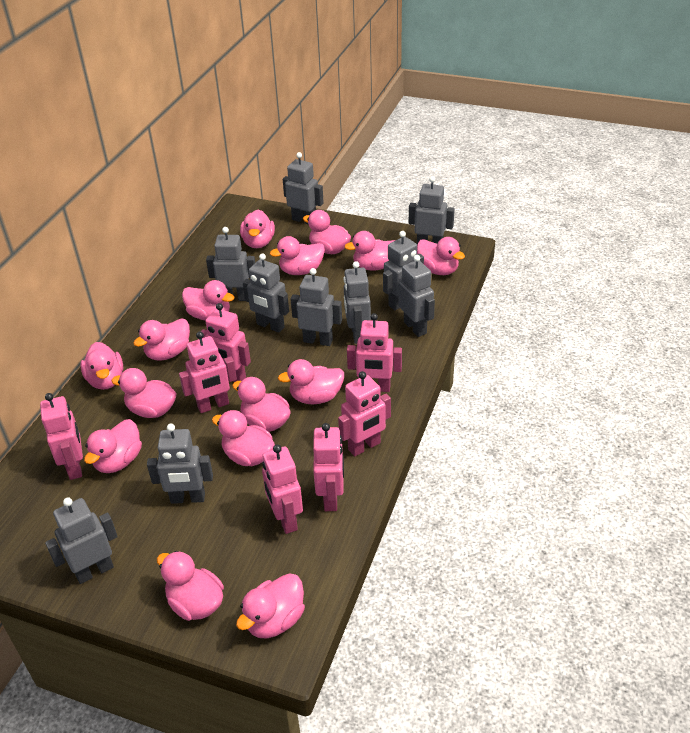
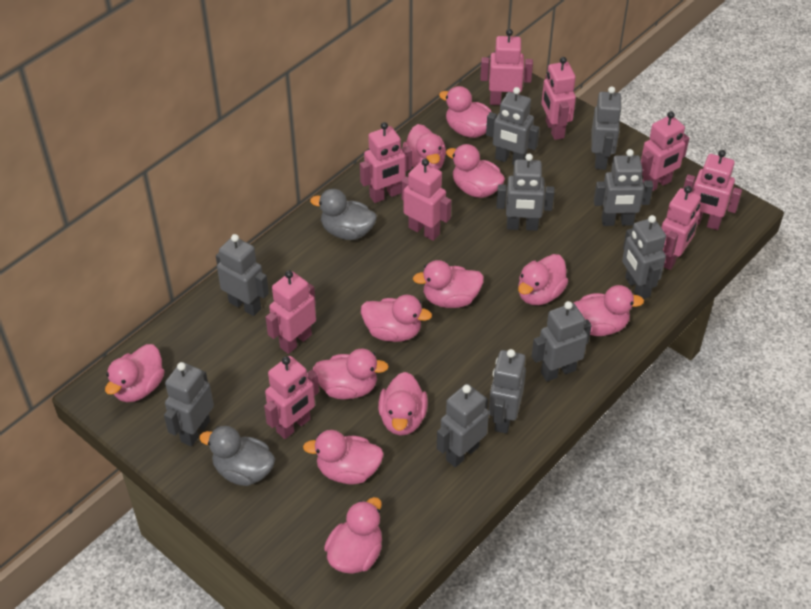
grey duck: 0 -> 2
pink duck: 15 -> 12
pink robot: 7 -> 9

